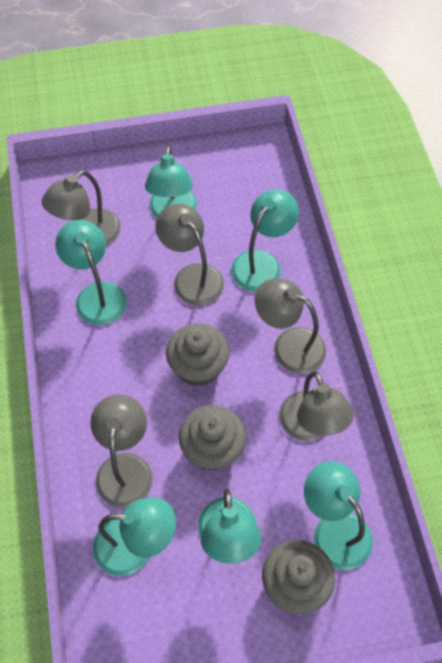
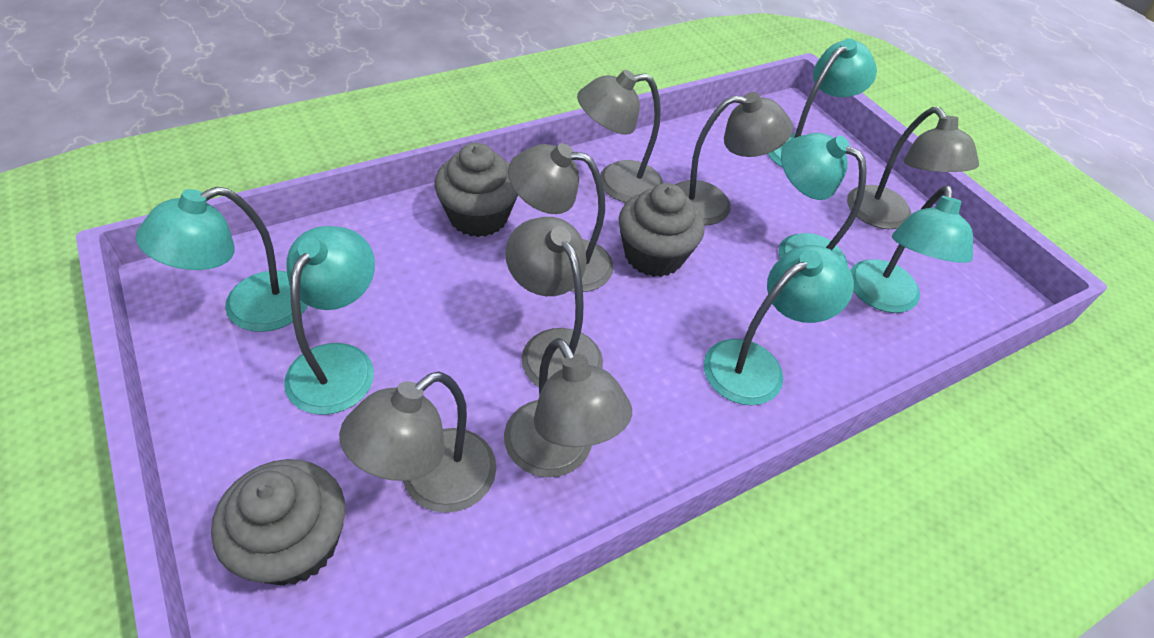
grey lamp: 5 -> 7

